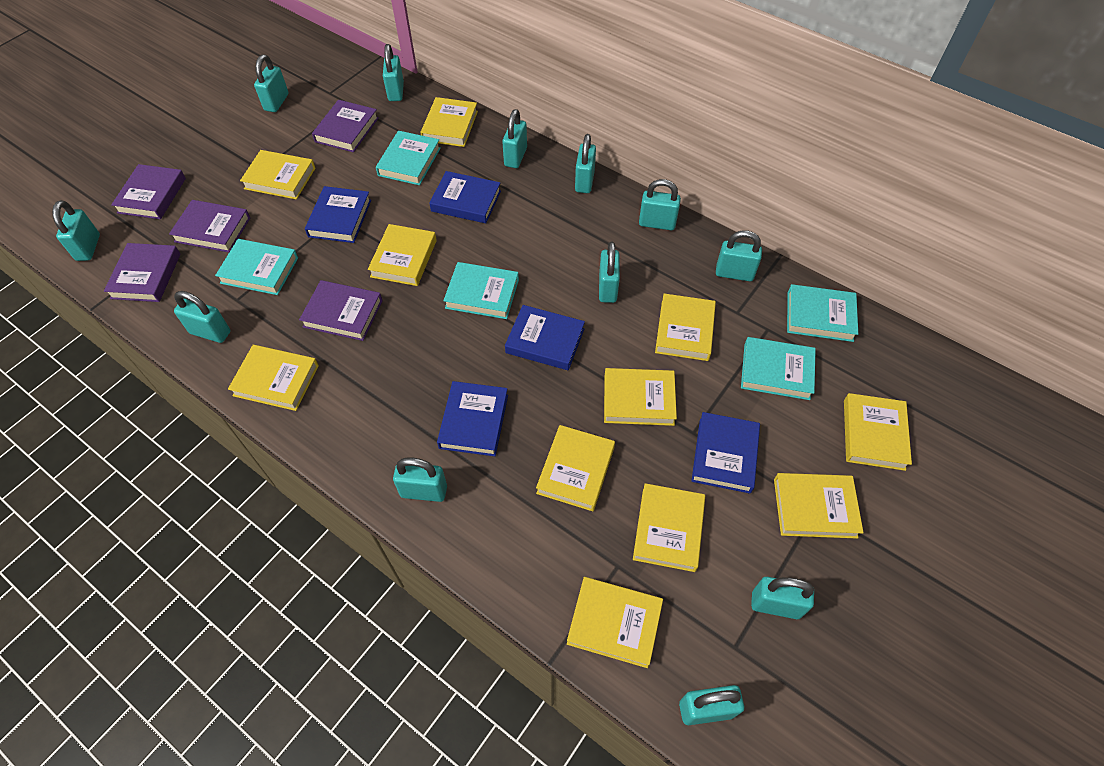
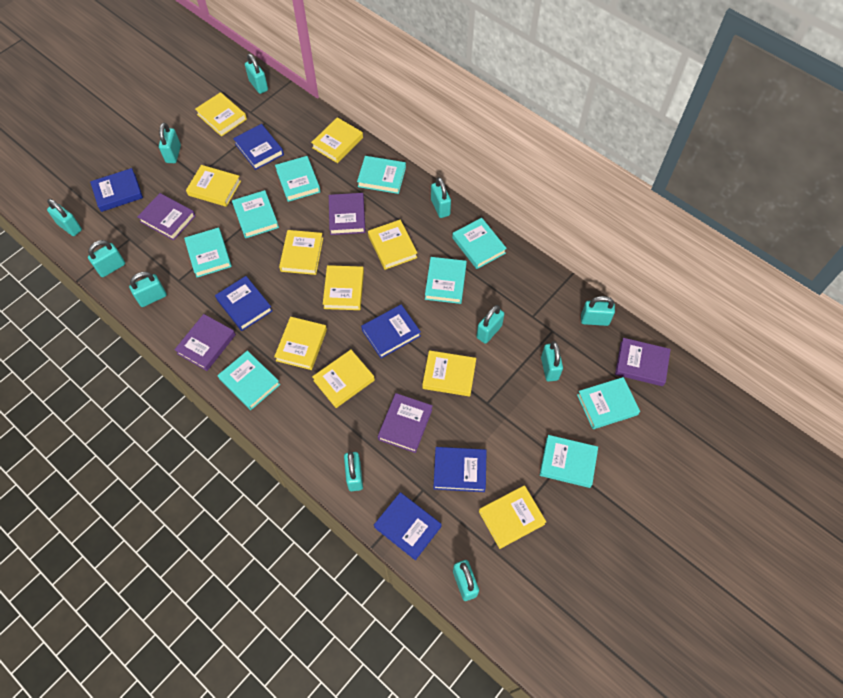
blue book: 5 -> 6
turquoise book: 5 -> 9
turquoise padlock: 12 -> 11
yellow book: 11 -> 10

